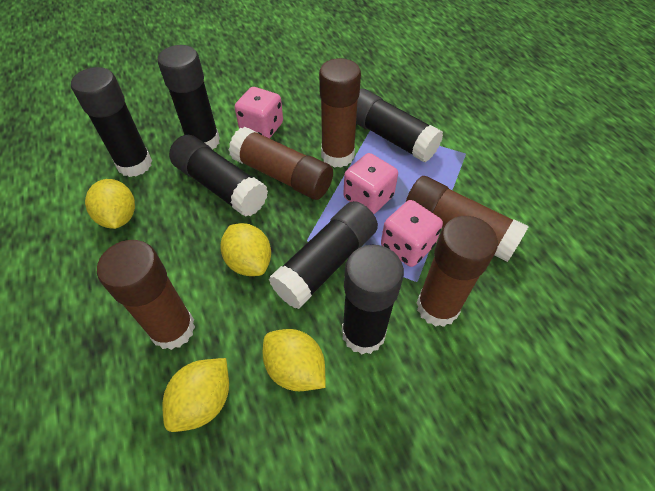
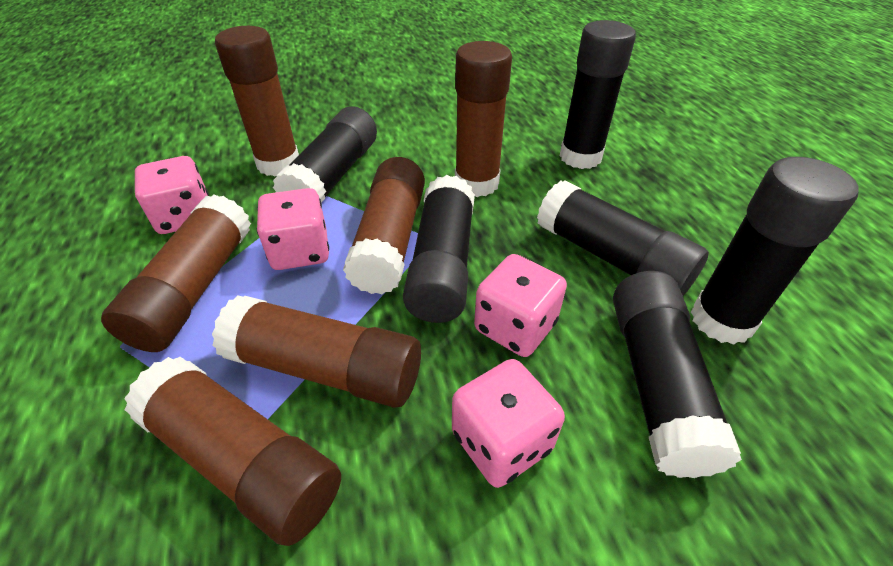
brown glue stick: 5 -> 6
pink dice: 3 -> 4
yellow lemon: 4 -> 0

